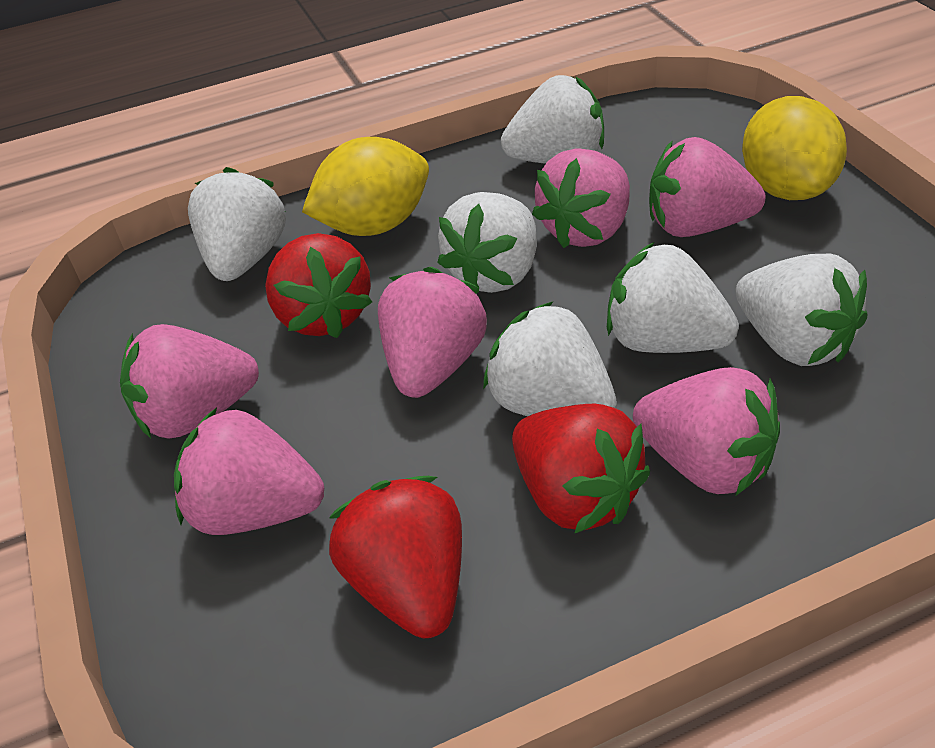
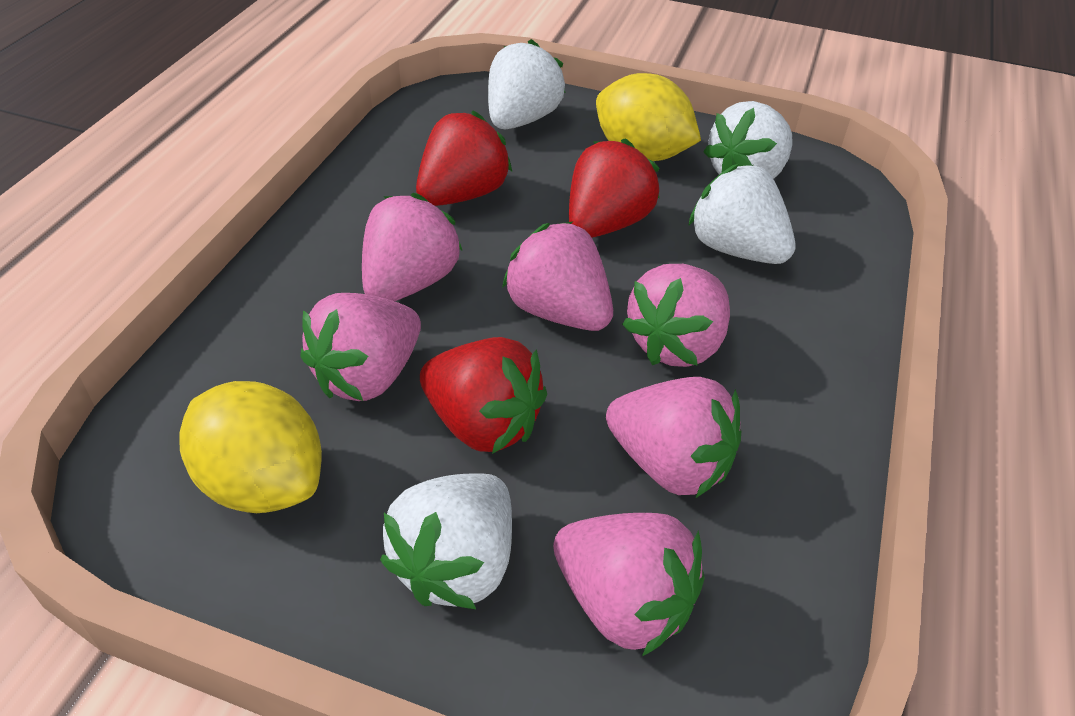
white strawberry: 6 -> 4

